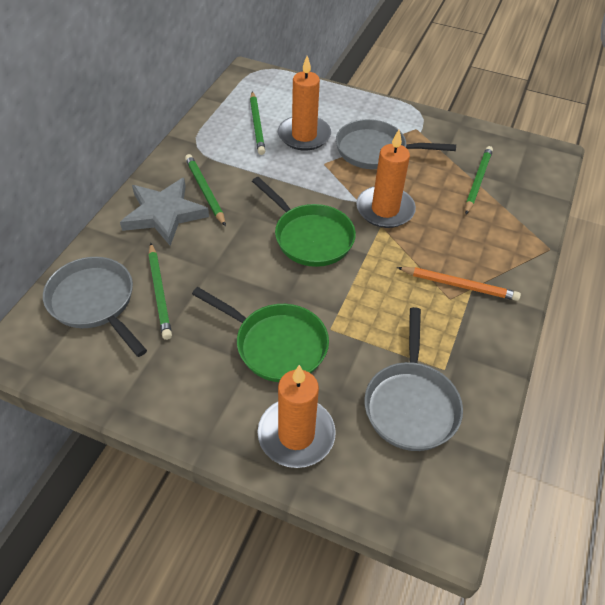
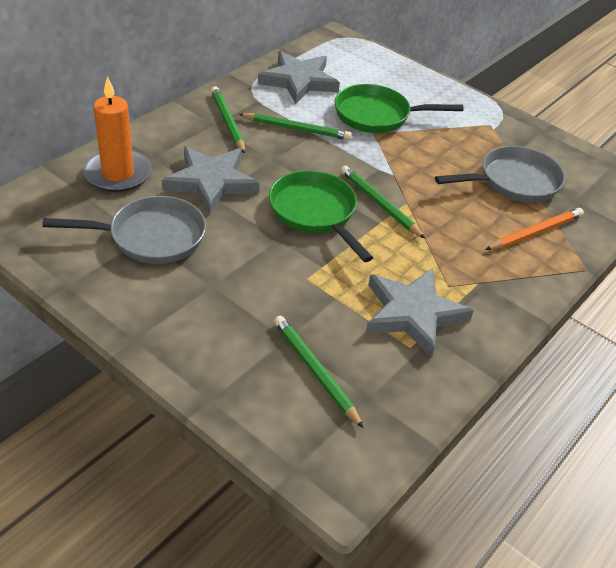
grey pan: 3 -> 2
grey star: 1 -> 3
orange candle: 3 -> 1

